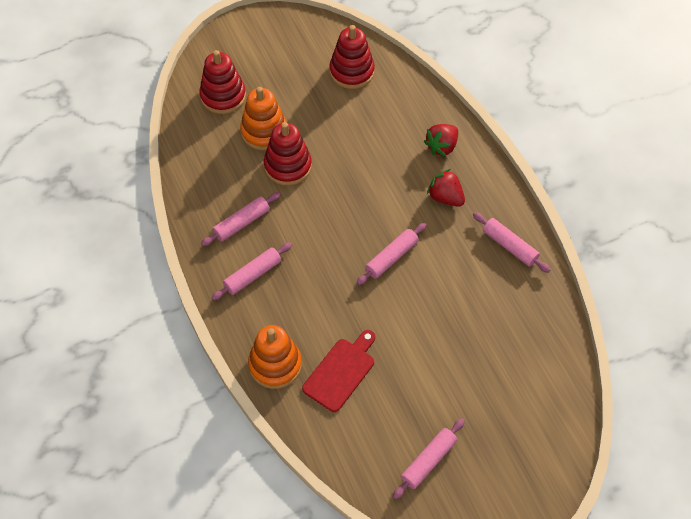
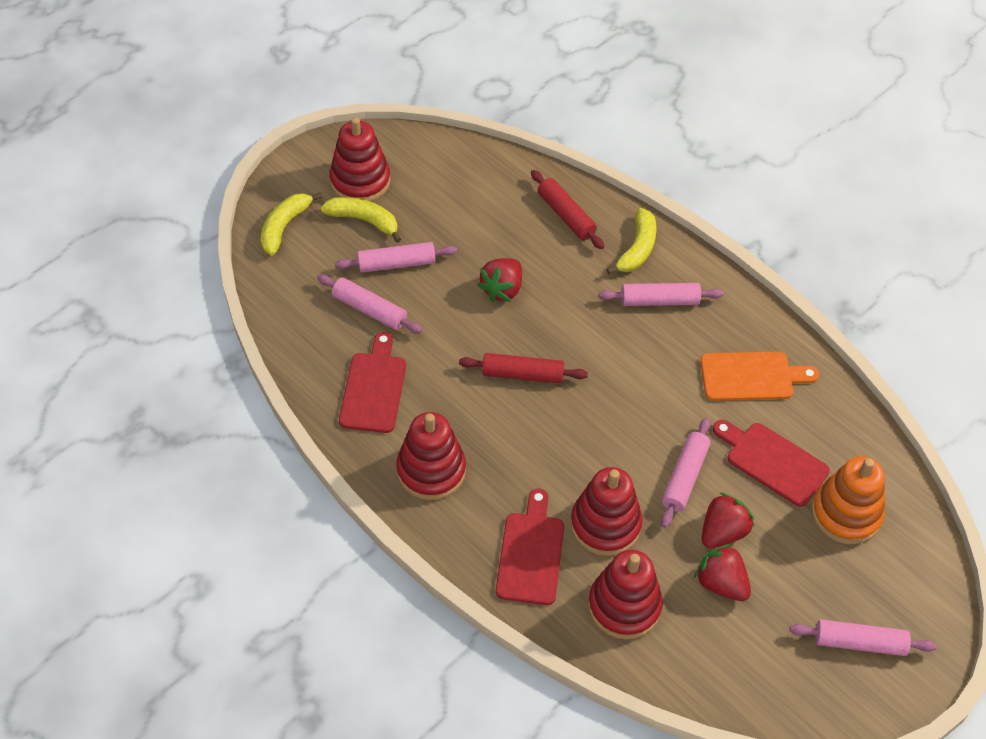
orange cutting board: 0 -> 1
orange stacking toy: 2 -> 1
red cutting board: 1 -> 3
red rolling pin: 0 -> 2
red stacking toy: 3 -> 4
red strawberry: 2 -> 3
yellow banana: 0 -> 3

